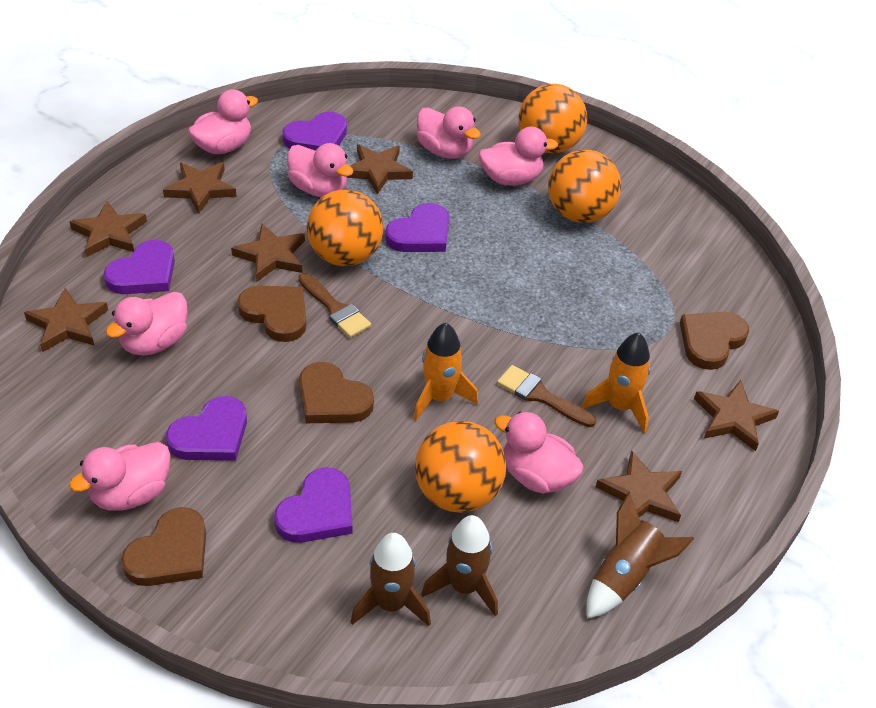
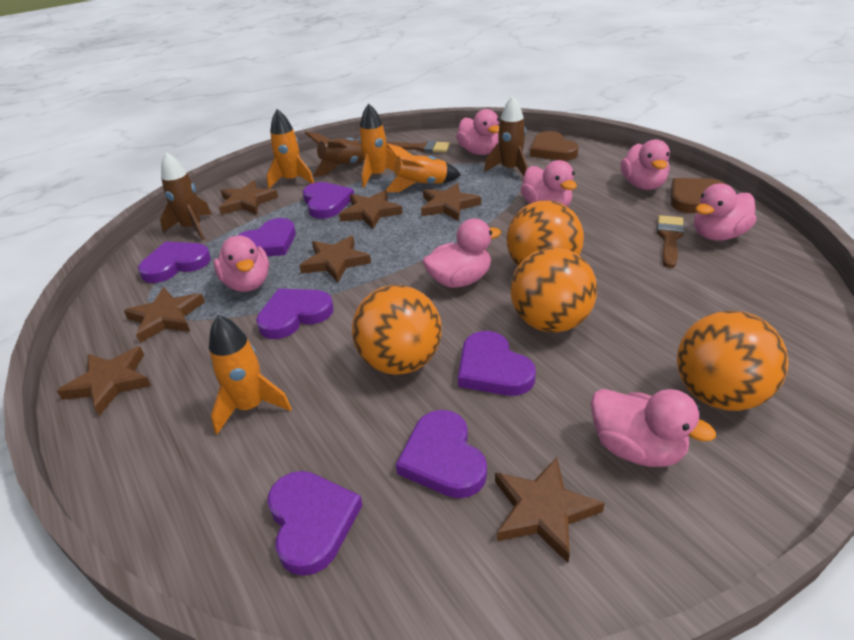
brown heart: 4 -> 2
orange rocket: 2 -> 4
purple heart: 5 -> 7

